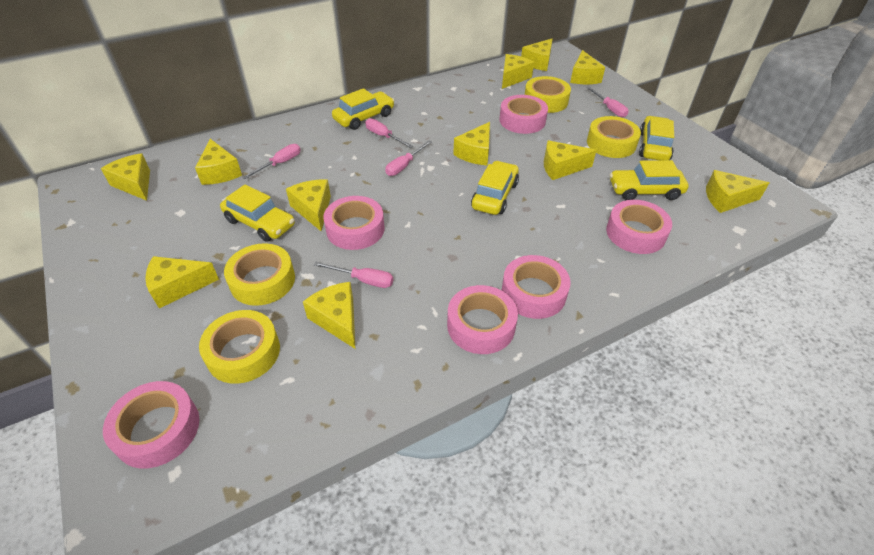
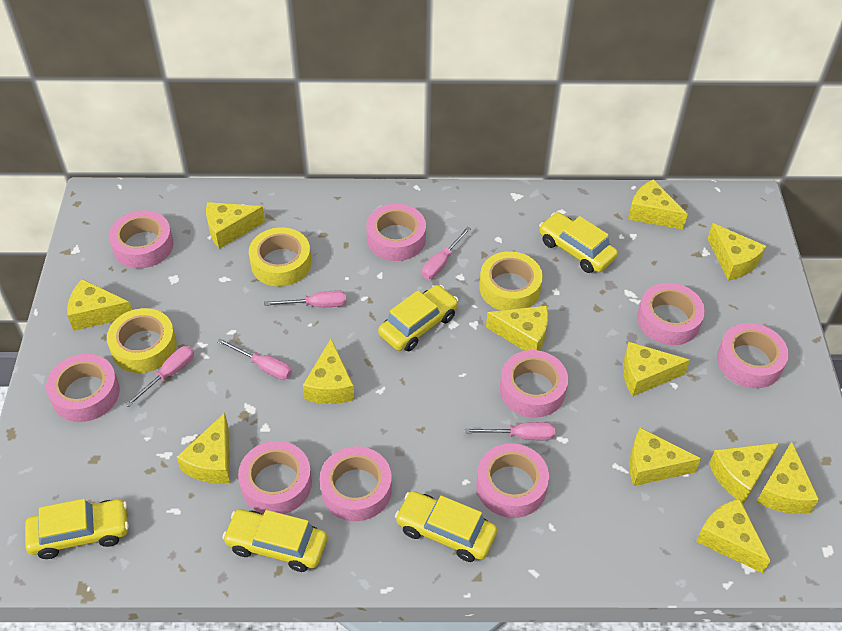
pink tape: 6 -> 9
yellow cheese: 11 -> 12
yellow tape: 4 -> 3

